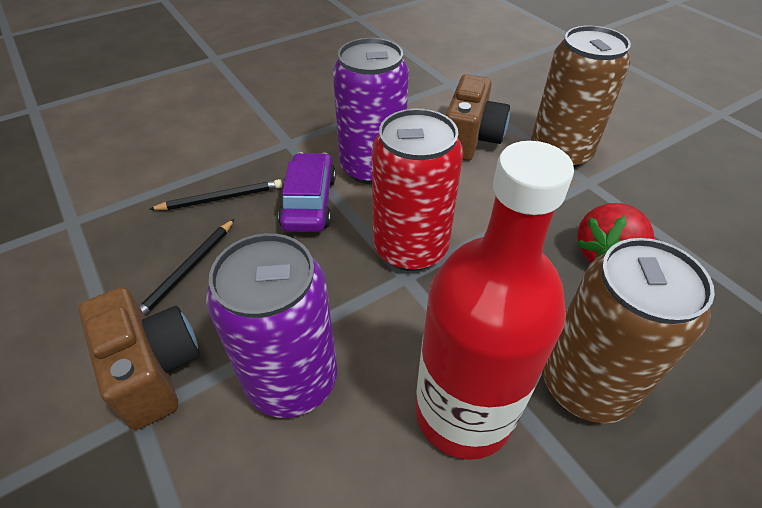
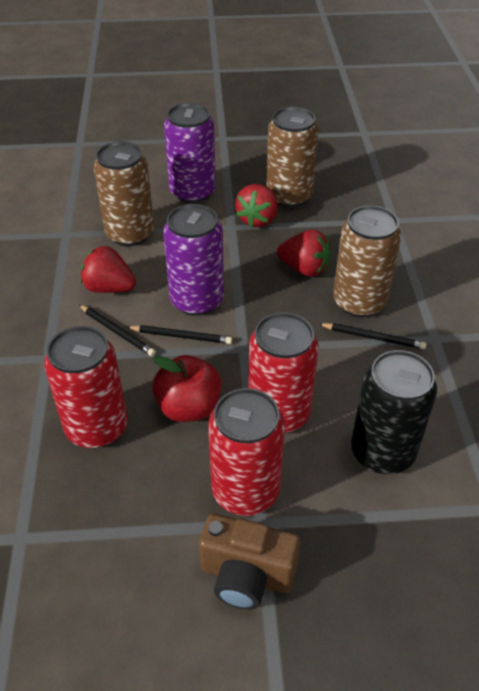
black can: 0 -> 1
black pencil: 2 -> 3
brown camera: 2 -> 1
brown can: 2 -> 3
purple car: 1 -> 0
red apple: 0 -> 1
red bottle: 1 -> 0
red can: 1 -> 3
red strawberry: 1 -> 3

